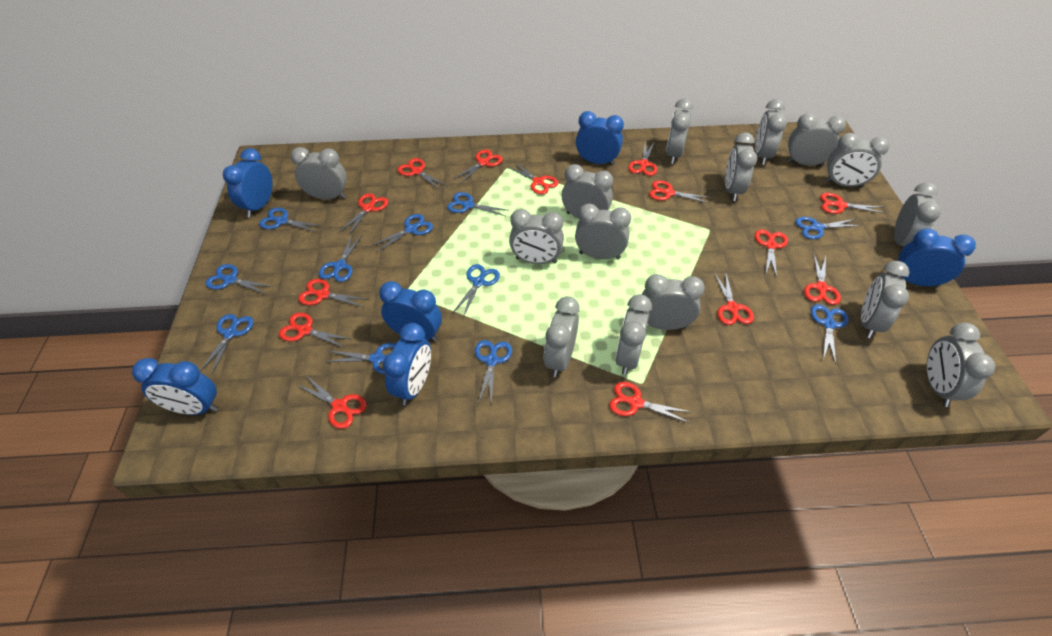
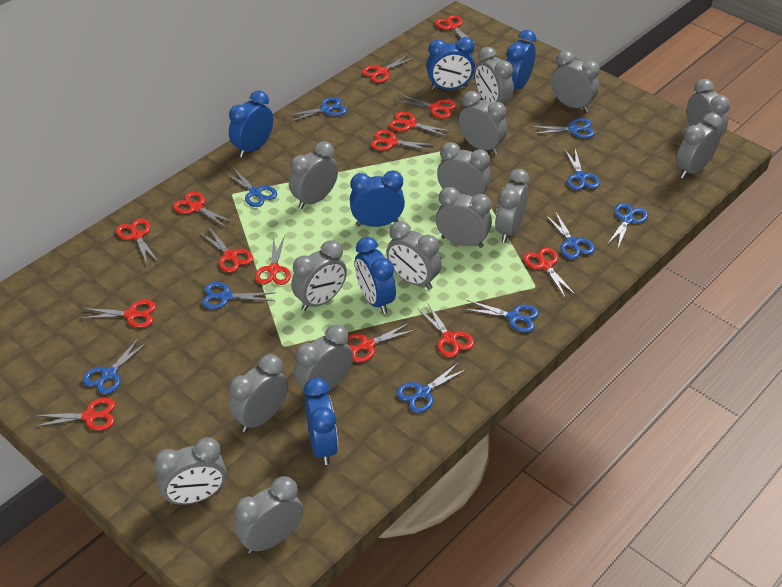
blue scissors: 11 -> 10

